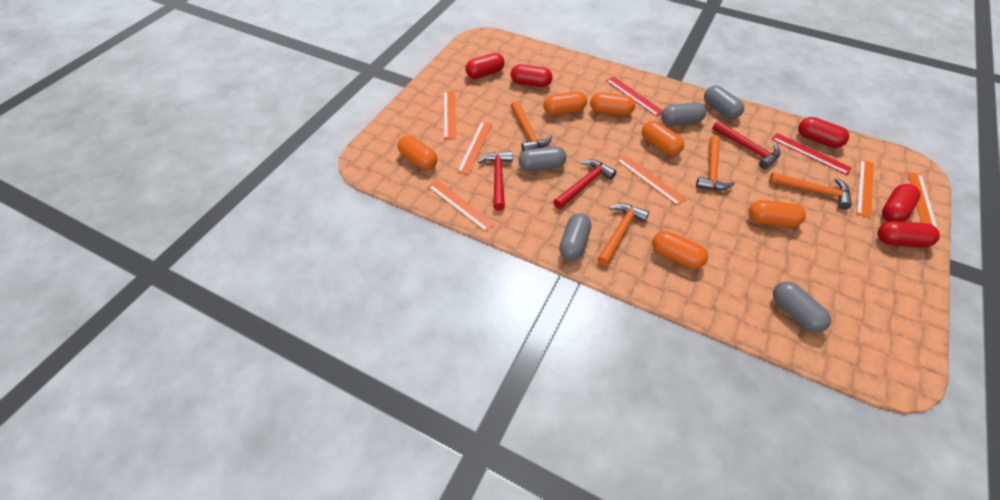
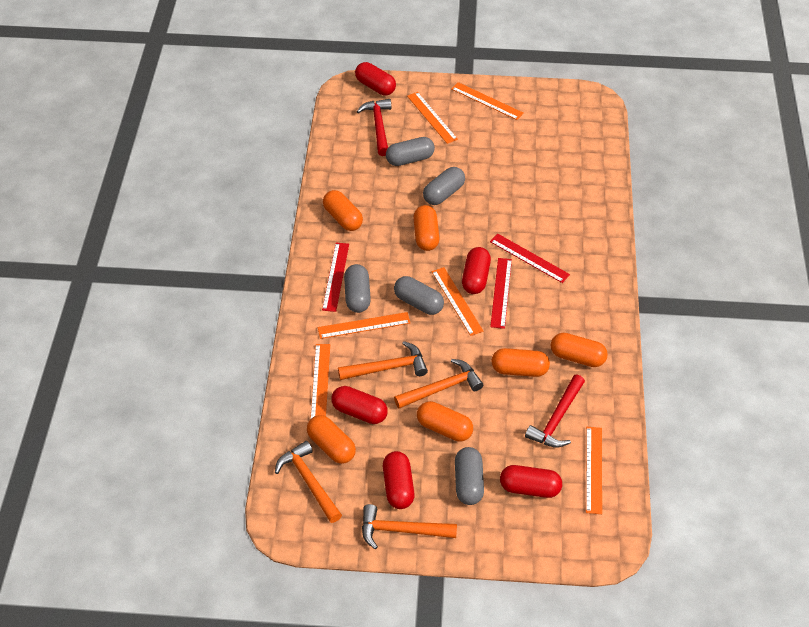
red hammer: 3 -> 2
red ruler: 2 -> 3

